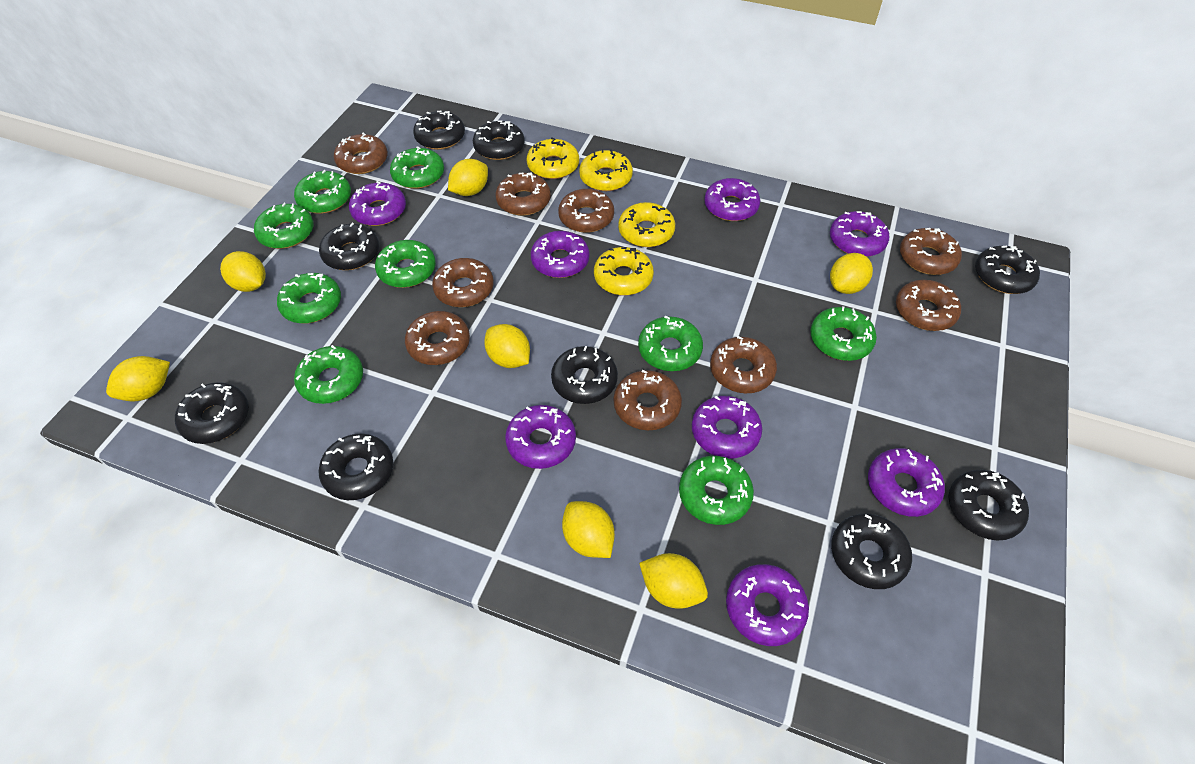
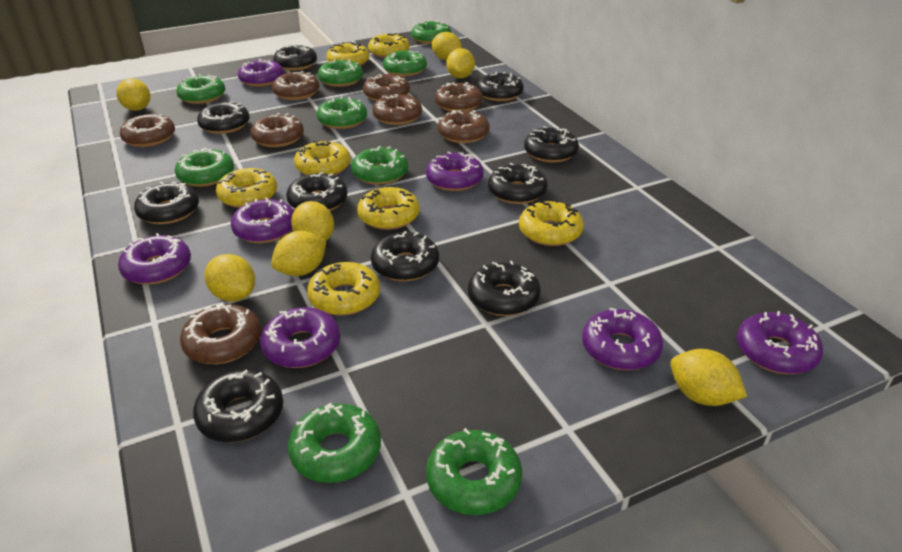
black donut: 9 -> 10
brown donut: 9 -> 8
purple donut: 8 -> 7
yellow donut: 4 -> 7

